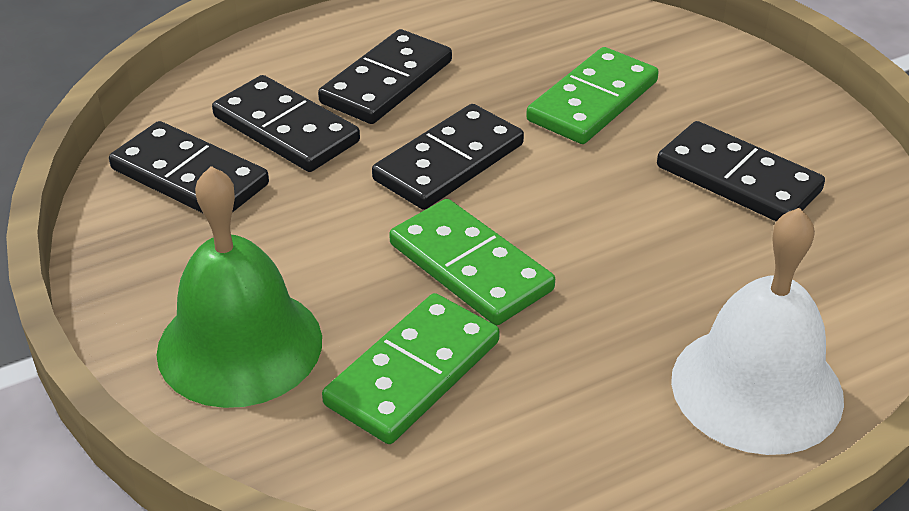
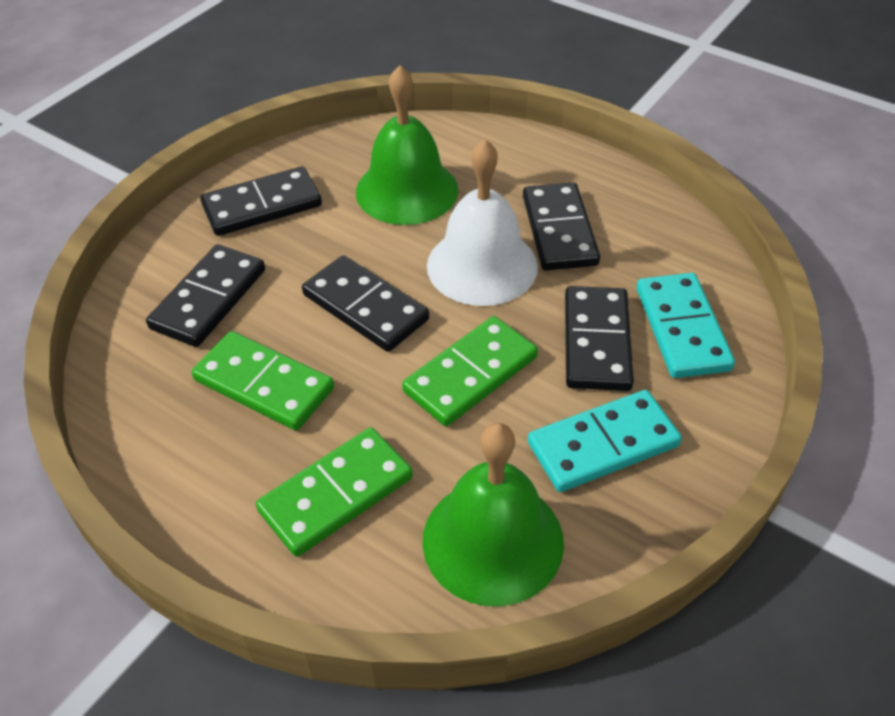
green bell: 1 -> 2
turquoise domino: 0 -> 2

